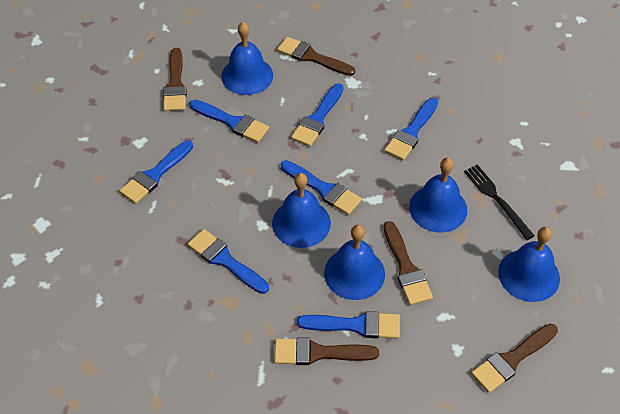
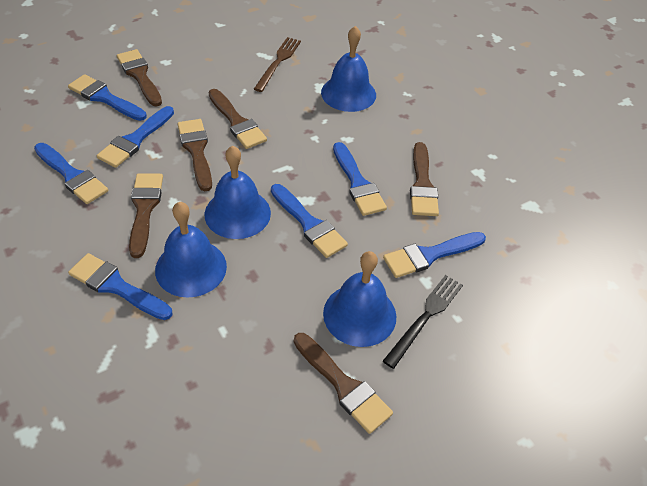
blue bell: 5 -> 4
brown brush: 5 -> 6
brown fork: 0 -> 1

